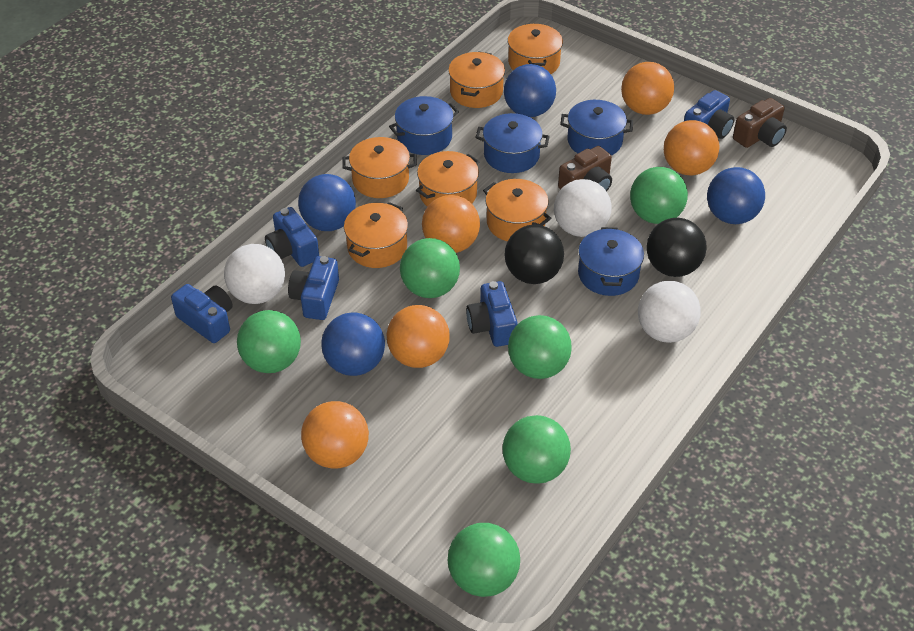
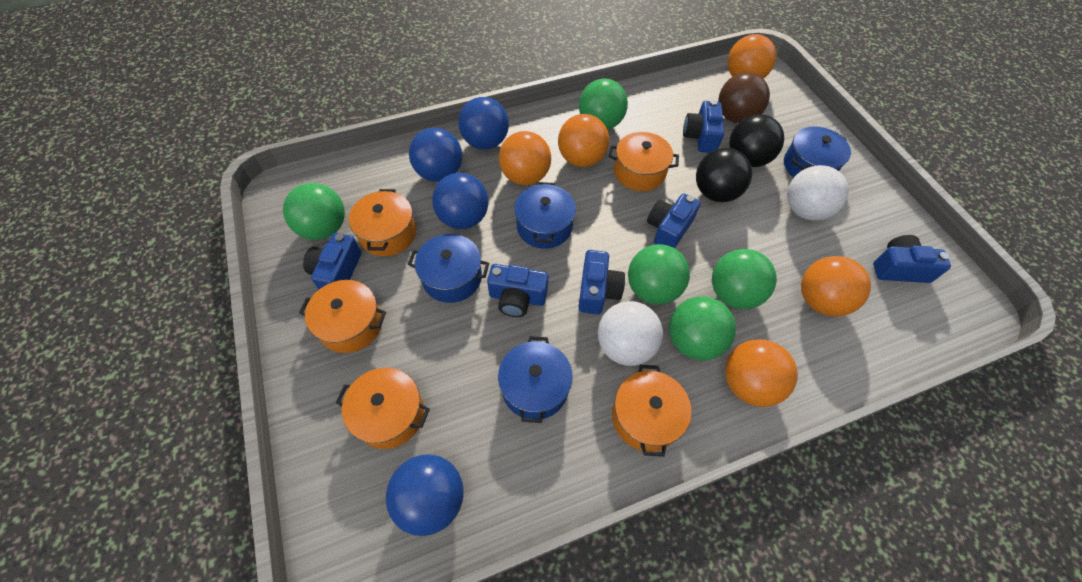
blue camera: 5 -> 6
brown ball: 0 -> 1
brown camera: 2 -> 0
green ball: 6 -> 5
orange pot: 6 -> 5
white ball: 3 -> 2

